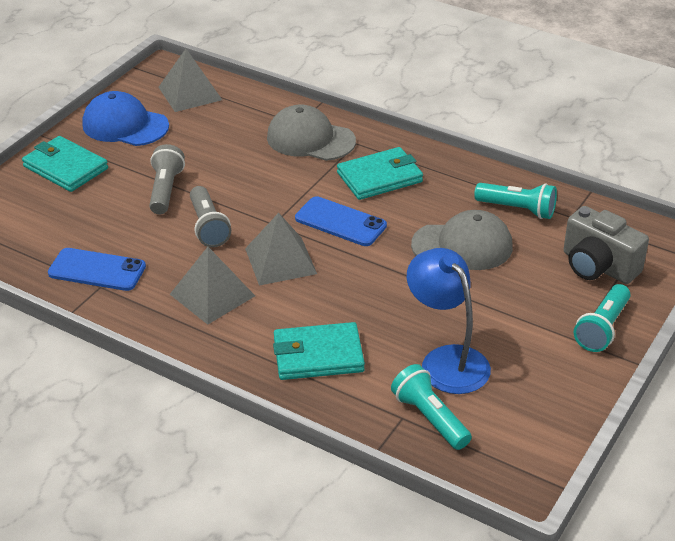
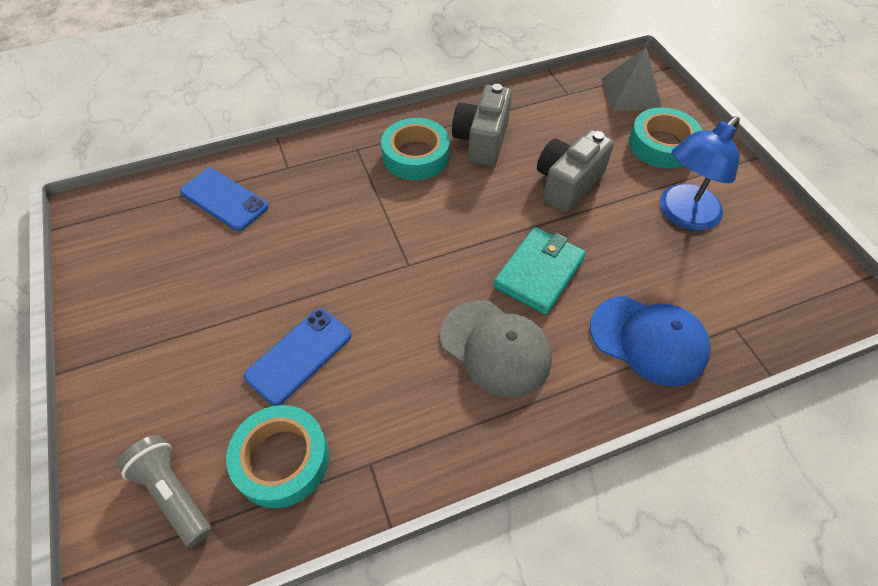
grey camera: 1 -> 2
grey cap: 2 -> 1
grey flashlight: 2 -> 1
grey pyramid: 3 -> 1
turquoise flashlight: 3 -> 0
turquoise tape: 0 -> 3
turquoise wallet: 3 -> 1

